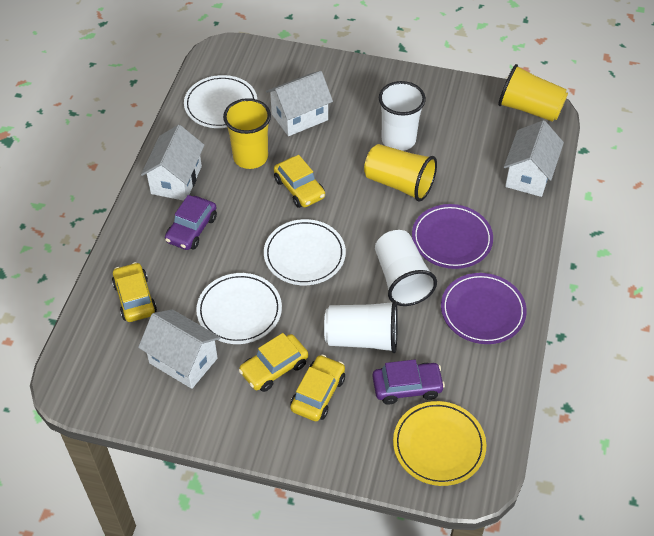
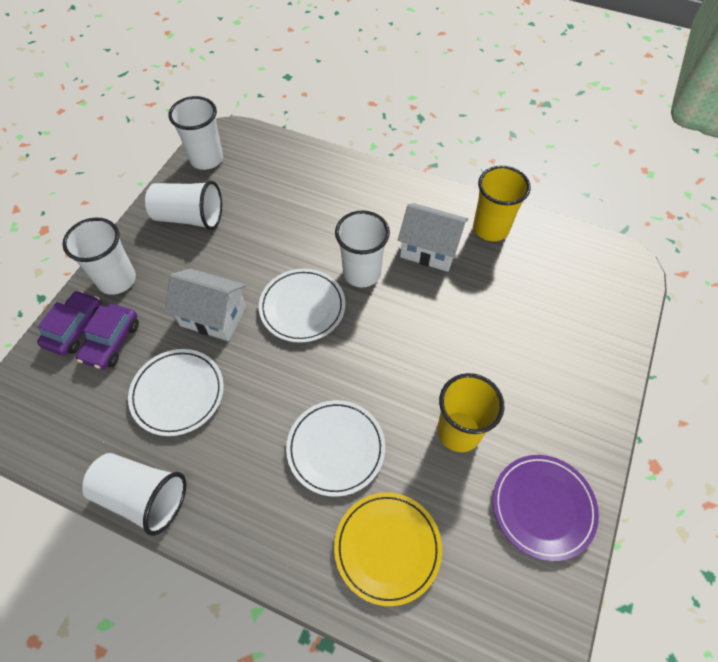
purple plate: 2 -> 1
white cup: 3 -> 5
white house: 4 -> 2
yellow car: 4 -> 0
yellow cup: 3 -> 2

